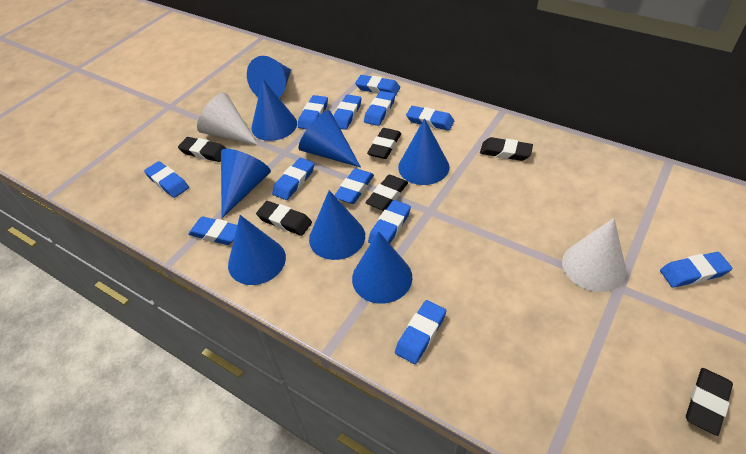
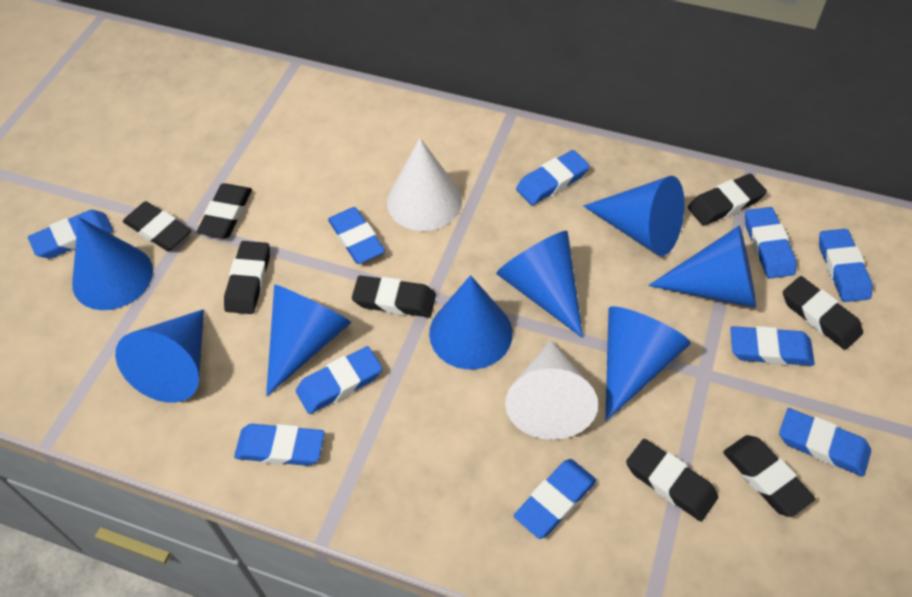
black eraser: 6 -> 8
blue eraser: 12 -> 10

